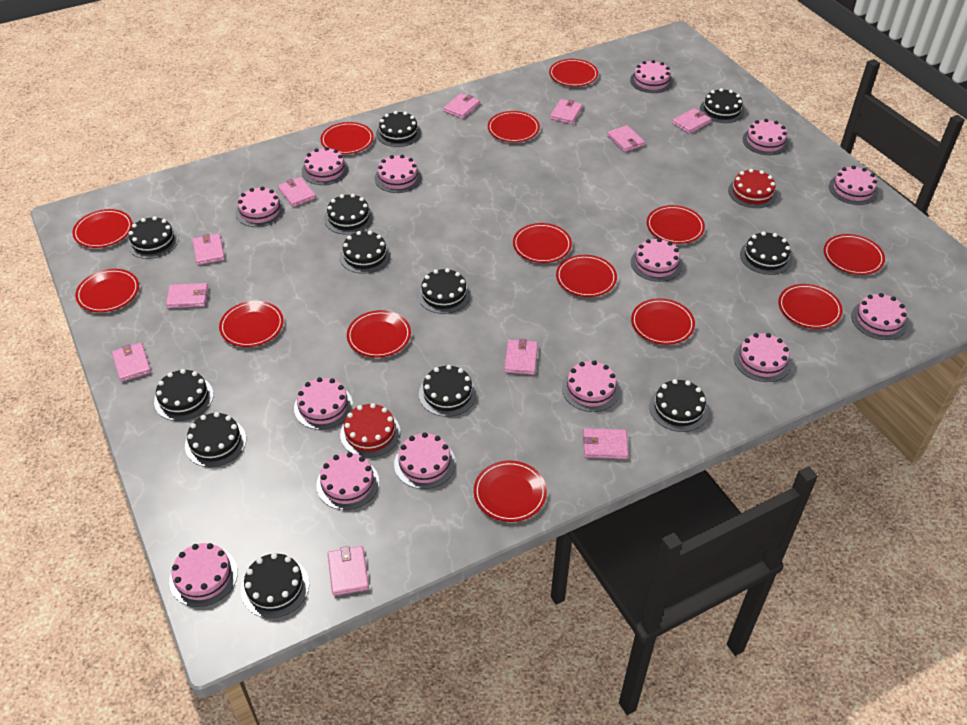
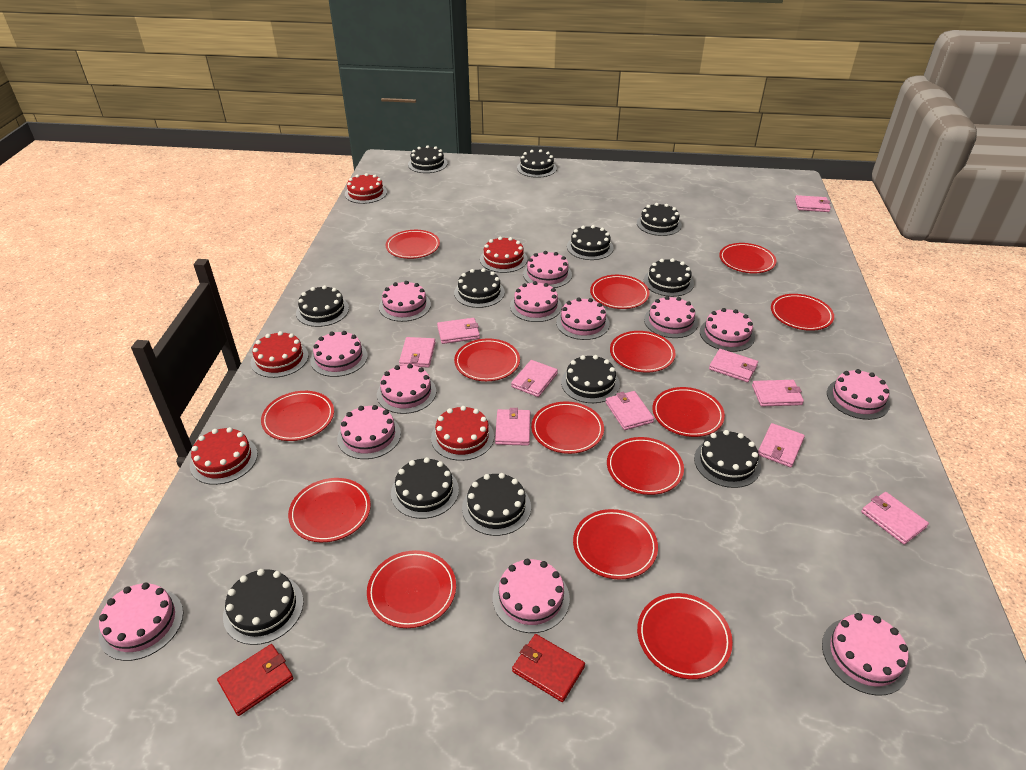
pink cake: 14 -> 13
pink wallet: 11 -> 10
red cake: 2 -> 5
red wallet: 0 -> 2

